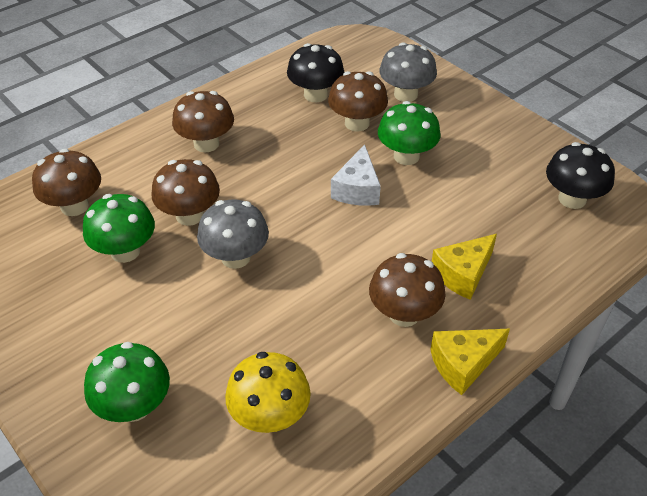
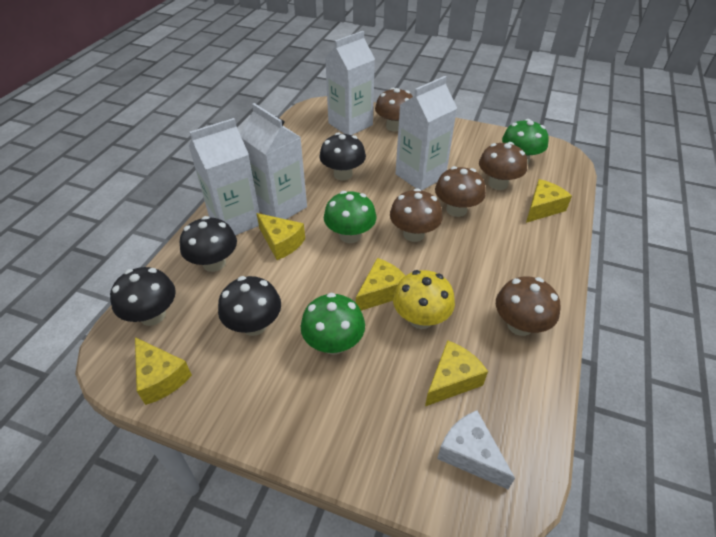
black mushroom: 2 -> 4
grey mushroom: 2 -> 0
white carton: 0 -> 4
yellow cheese: 2 -> 5

